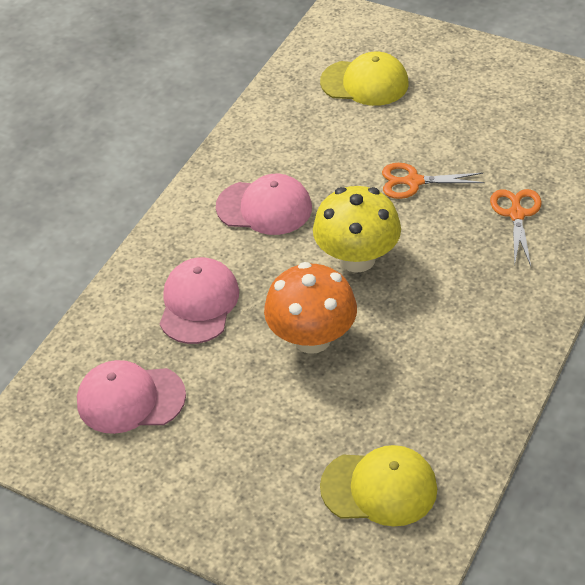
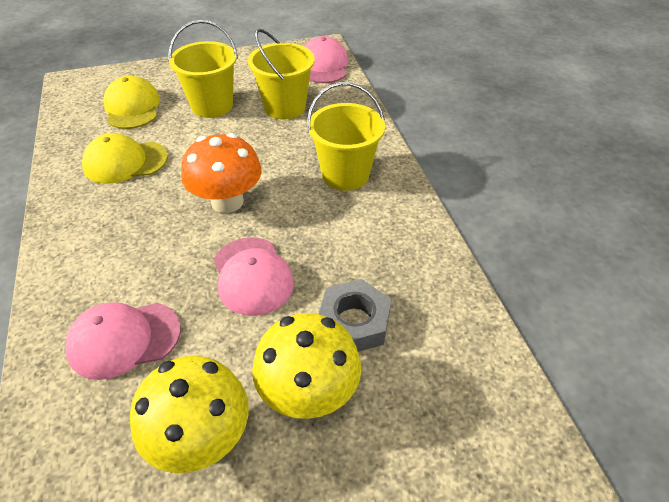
grey nut: 0 -> 1
orange scissors: 2 -> 0
yellow bucket: 0 -> 3
yellow mushroom: 1 -> 2

